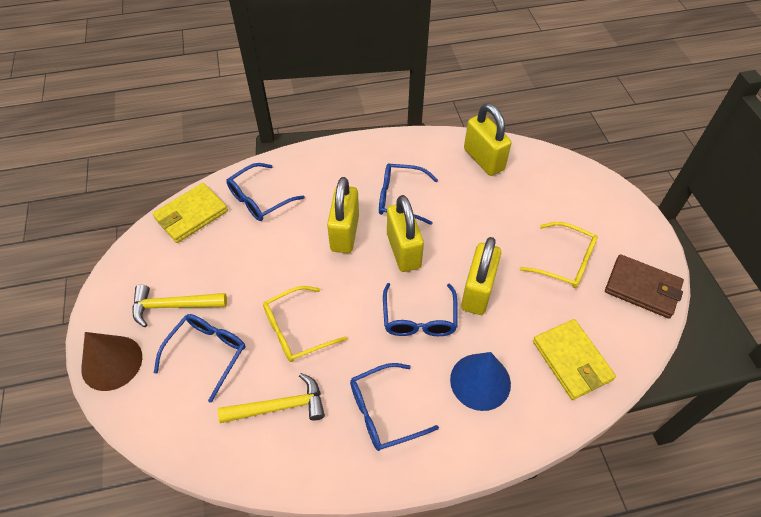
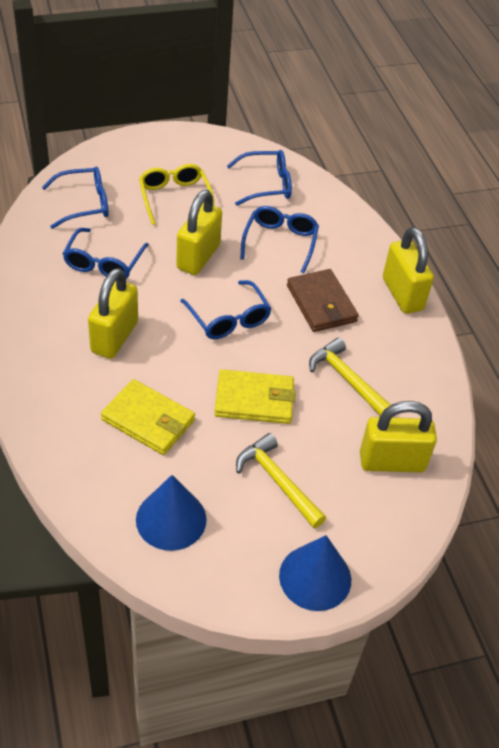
blue cone: 1 -> 2
brown cone: 1 -> 0
yellow glasses: 2 -> 1

